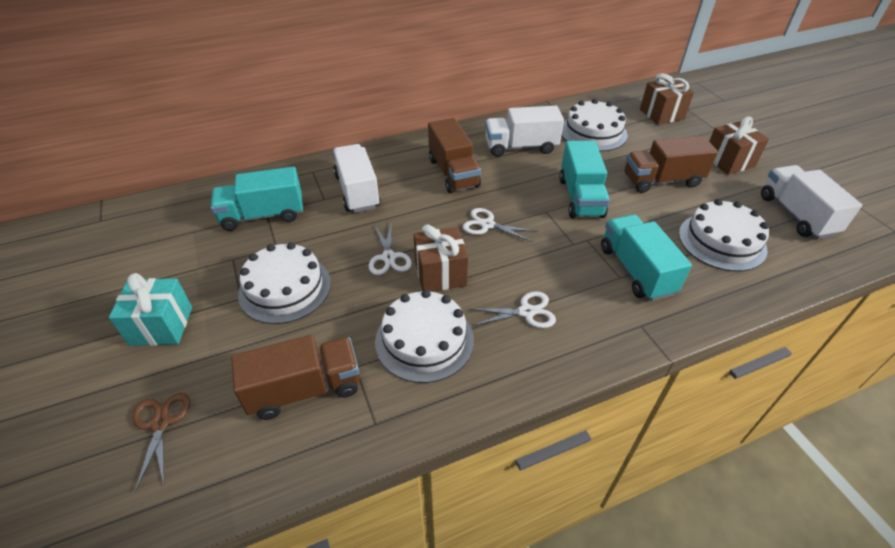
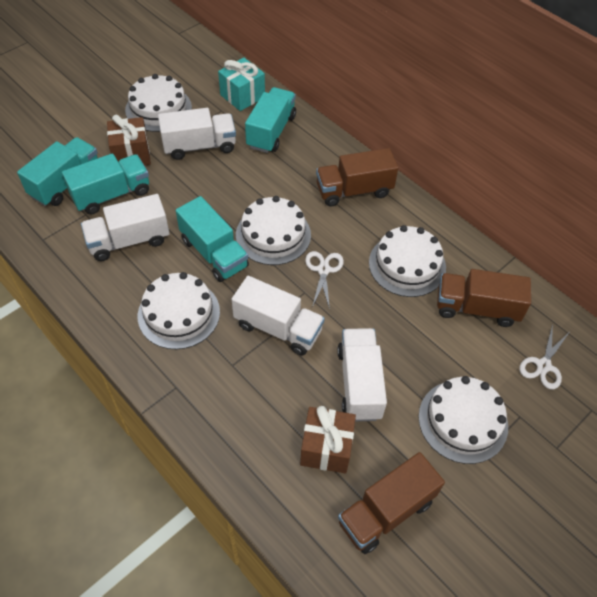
brown gift: 3 -> 2
brown scissors: 1 -> 0
turquoise truck: 3 -> 4
white cake: 4 -> 5
white scissors: 3 -> 2
white truck: 3 -> 4

